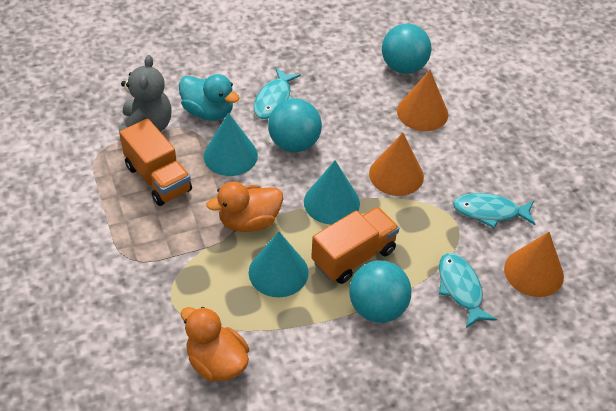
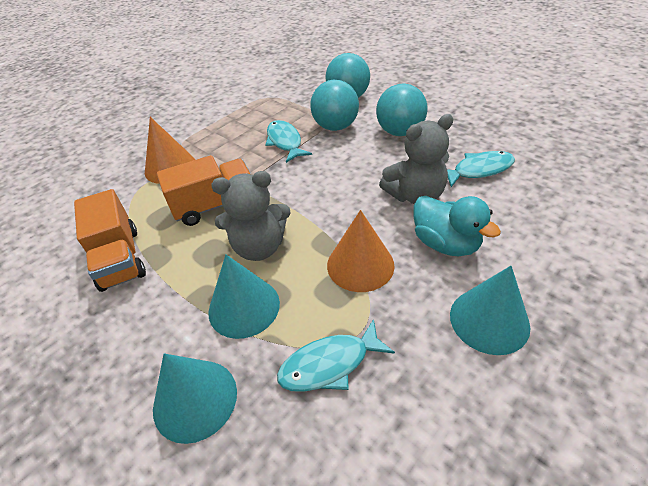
grey teddy bear: 1 -> 2
orange cone: 3 -> 2
orange duck: 2 -> 0

